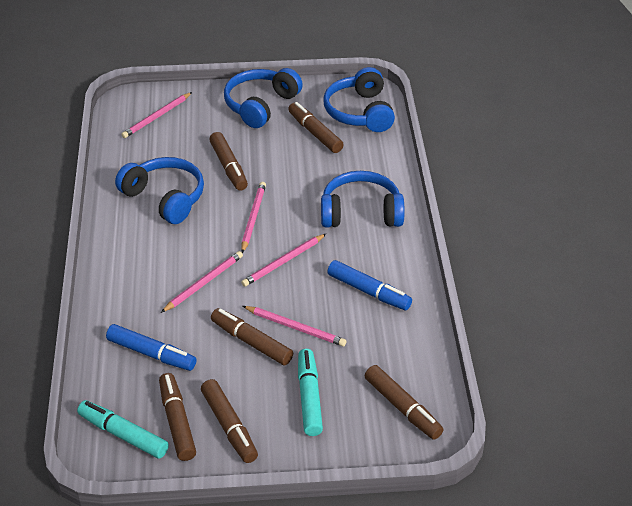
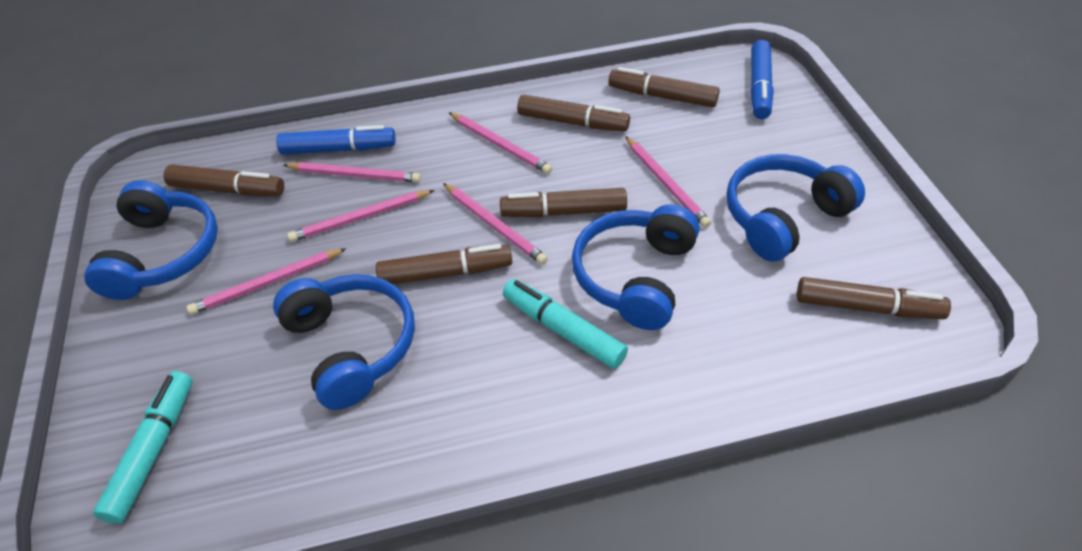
pink pencil: 5 -> 6

